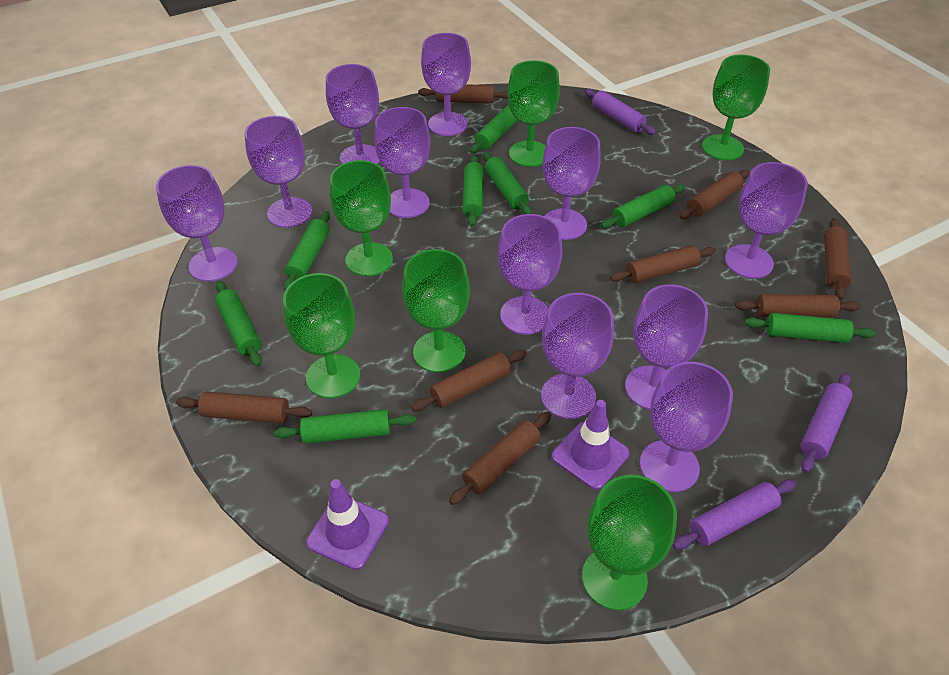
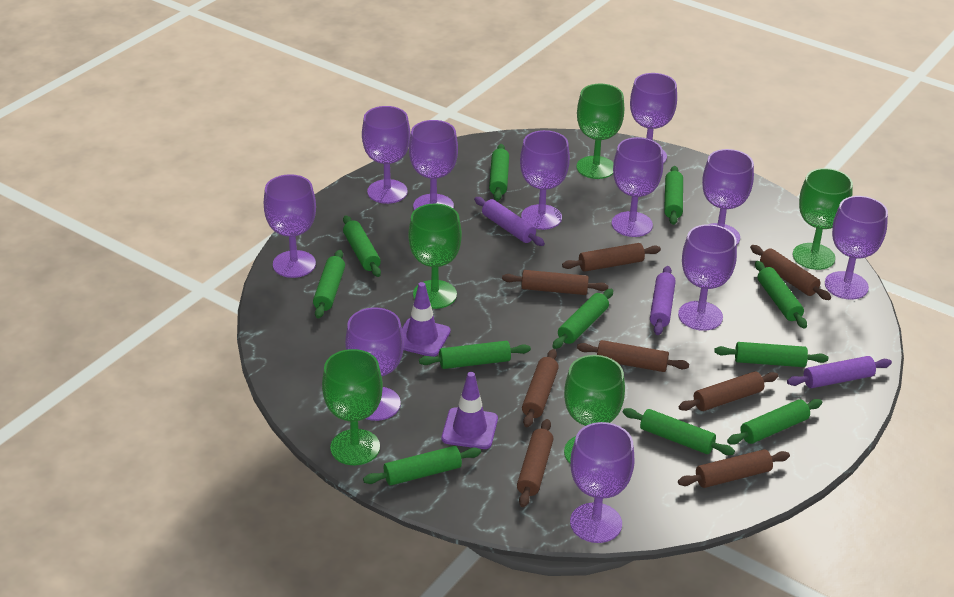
green goblet: 6 -> 5
green rolling pin: 8 -> 11

